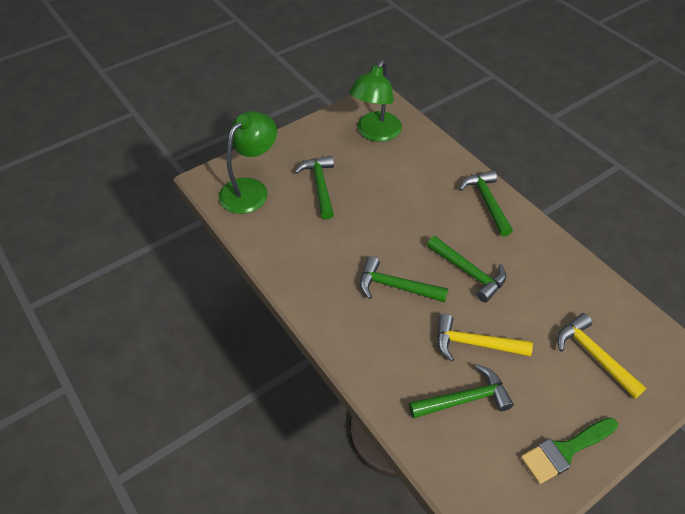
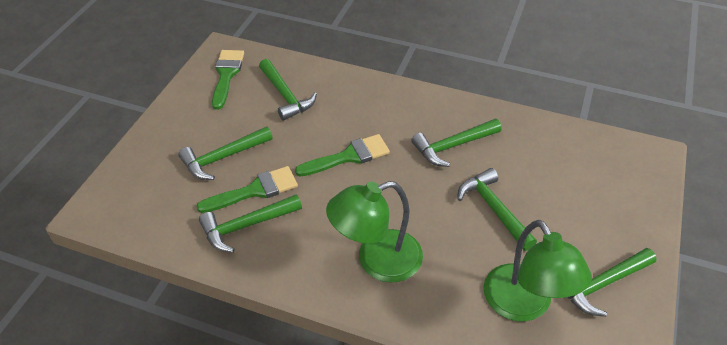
green brush: 1 -> 3
green hammer: 5 -> 6
yellow hammer: 2 -> 0

